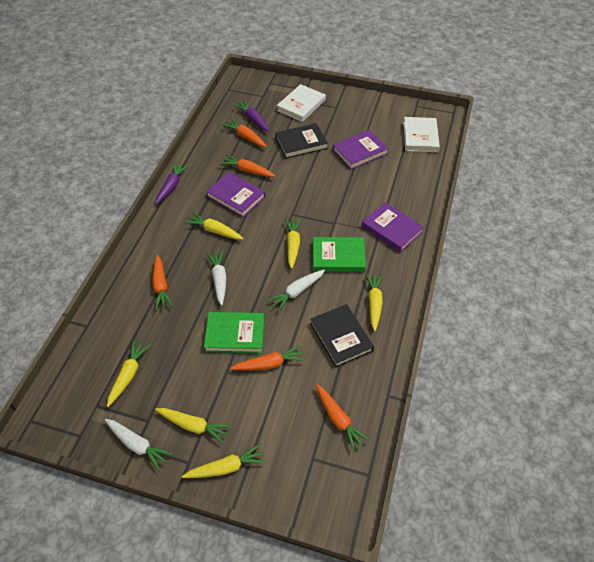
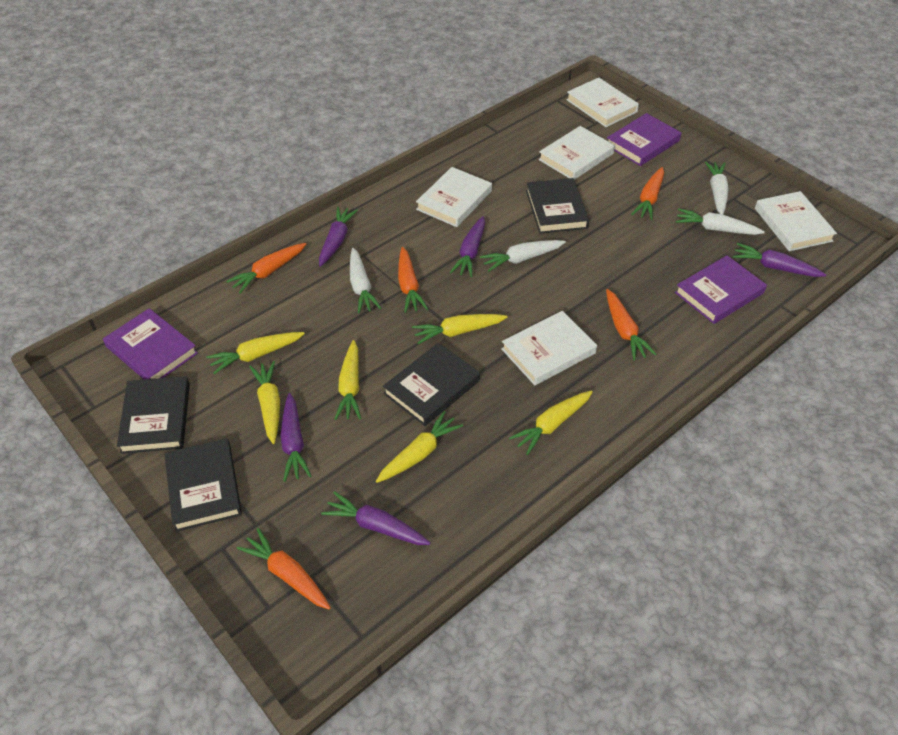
black book: 2 -> 4
green book: 2 -> 0
purple carrot: 2 -> 5
white book: 2 -> 5
white carrot: 3 -> 4

